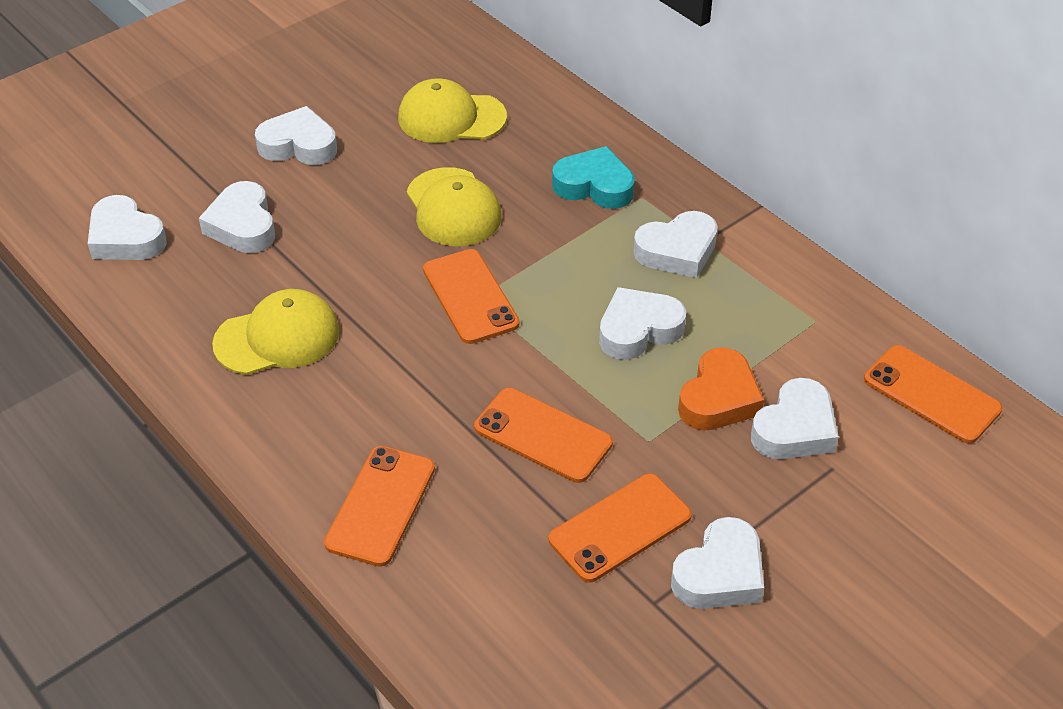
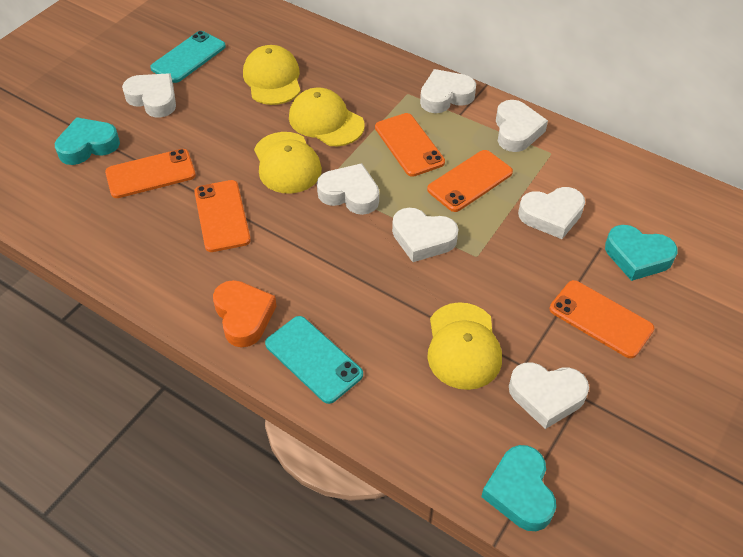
turquoise heart: 1 -> 3
turquoise phone: 0 -> 2
yellow cap: 3 -> 4

